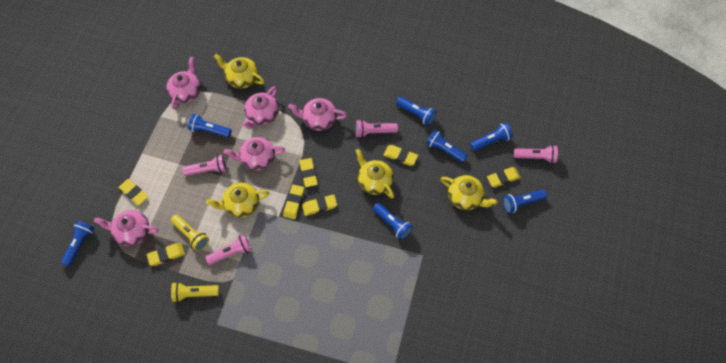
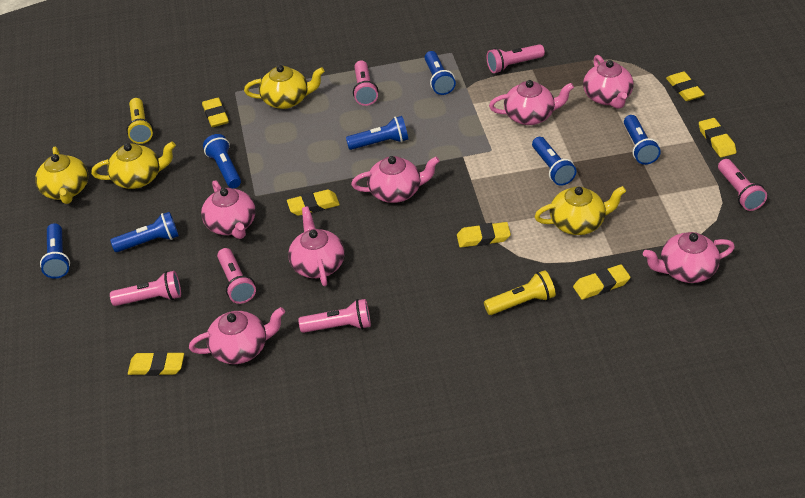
pink flashlight: 4 -> 6
pink teapot: 5 -> 7

